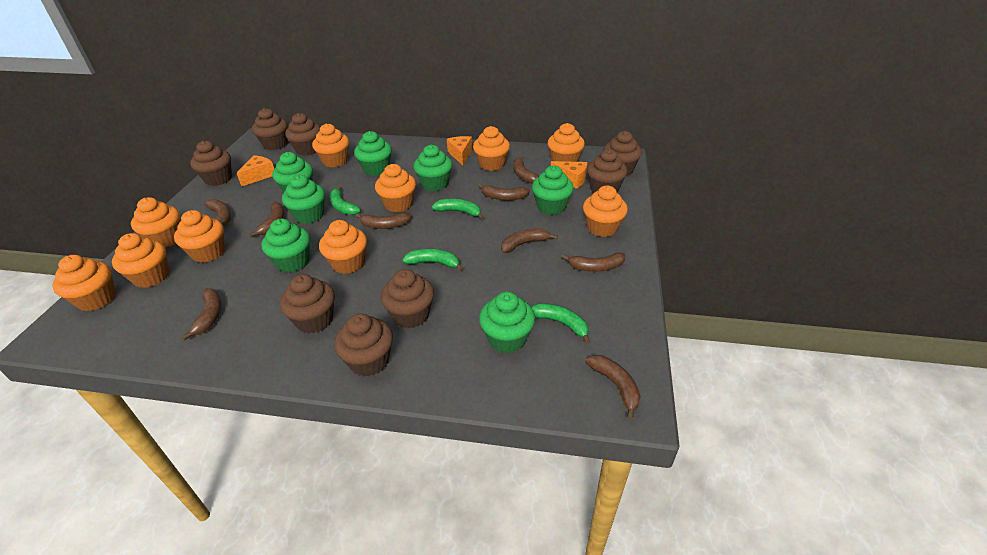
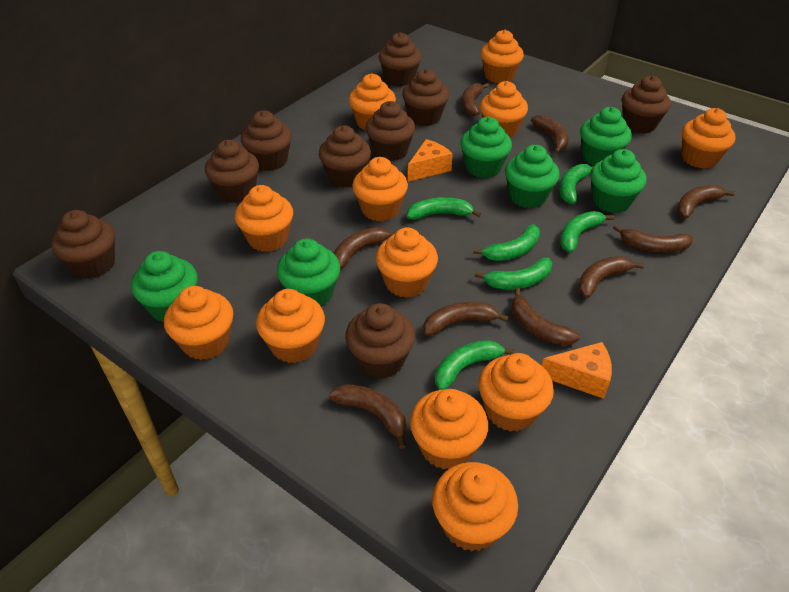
brown cupcake: 8 -> 9
green banana: 4 -> 6
green cupcake: 7 -> 6
orange cheese: 3 -> 2
orange cupcake: 10 -> 12

